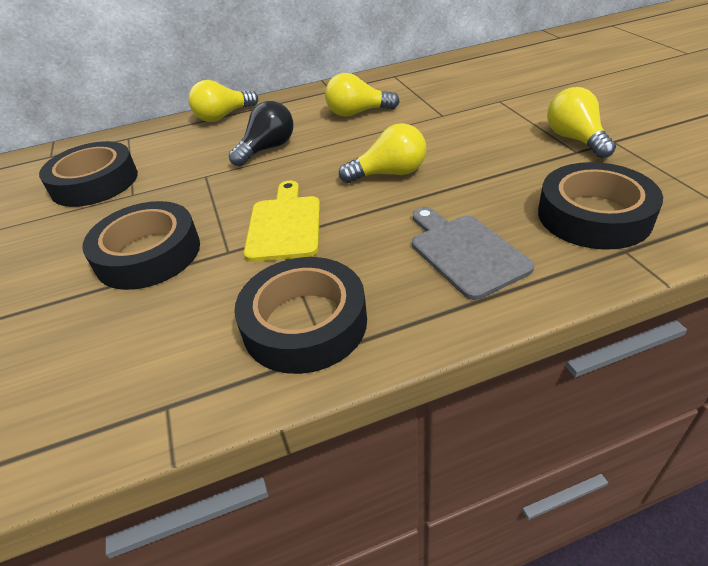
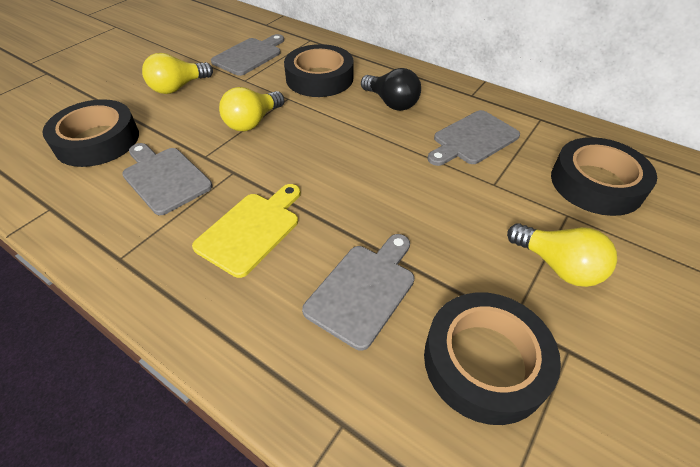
grey cutting board: 1 -> 4
yellow light bulb: 4 -> 3

